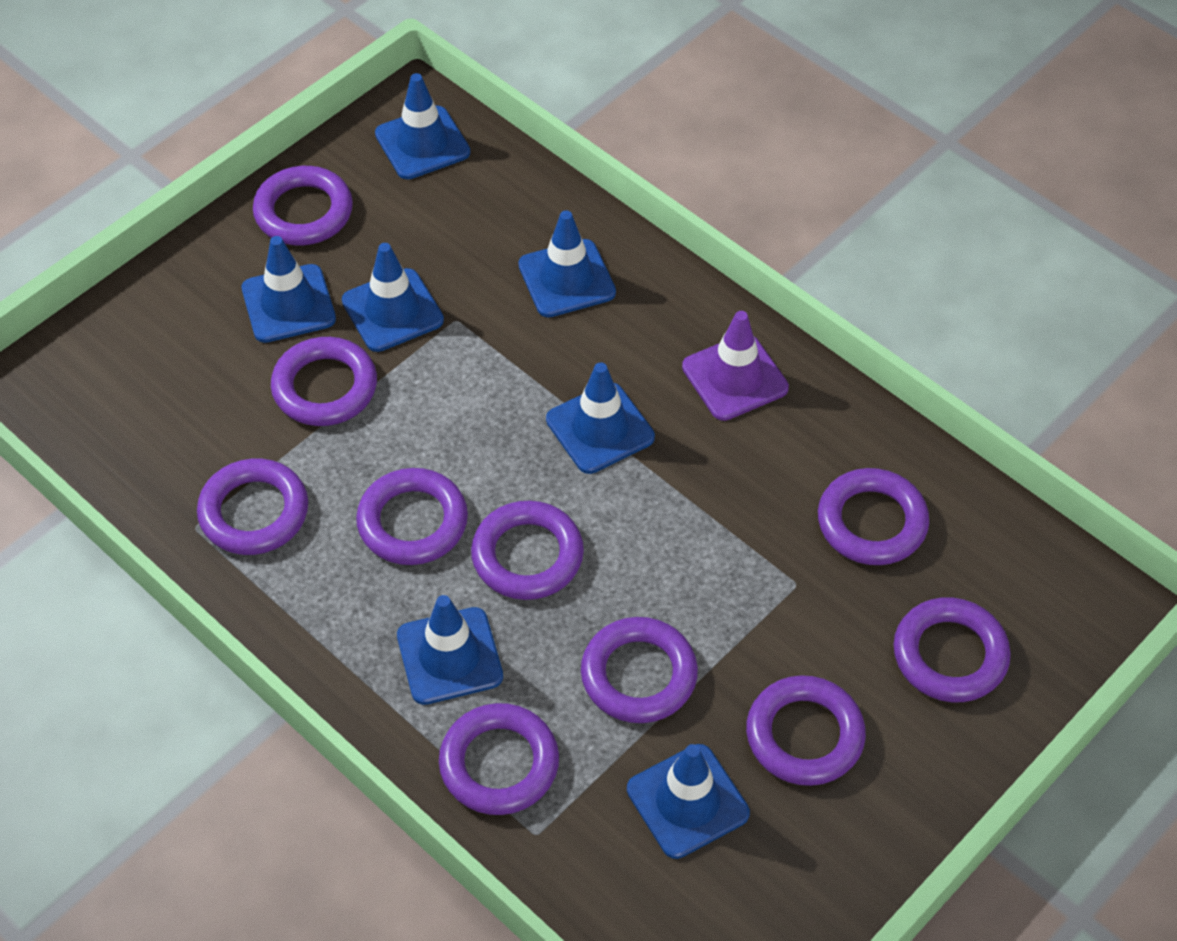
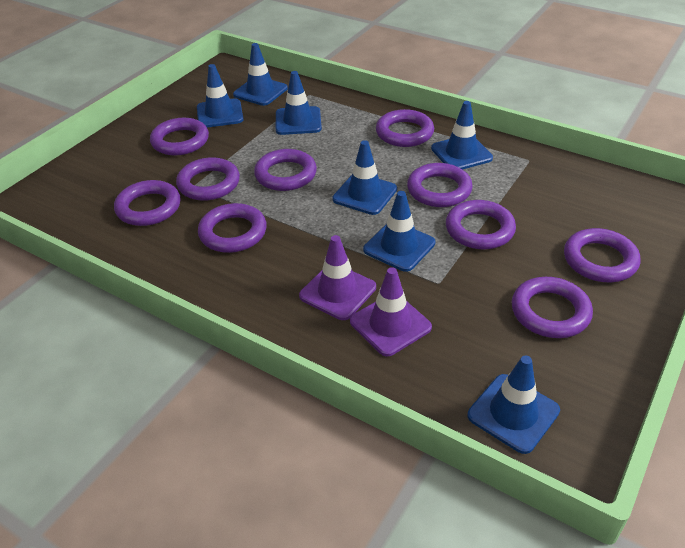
purple traffic cone: 1 -> 2

